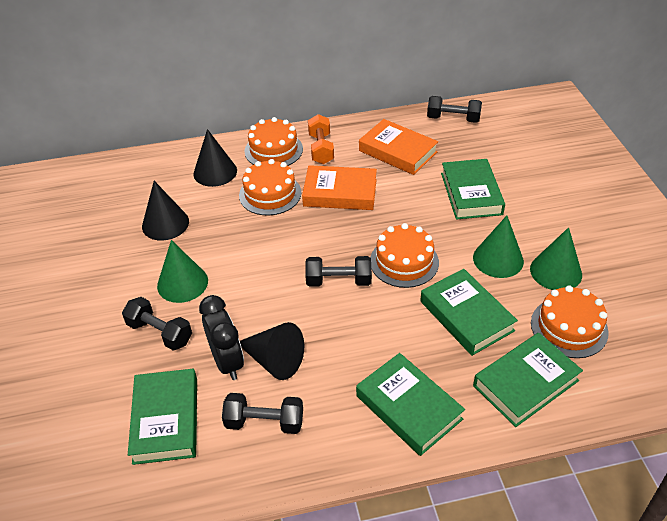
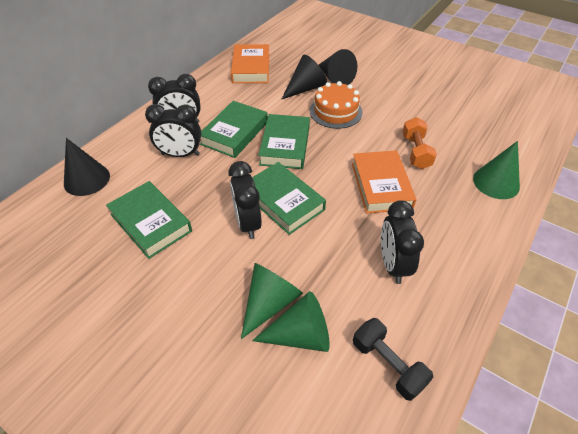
black clock: 1 -> 4
black dumbbell: 4 -> 1
green book: 5 -> 4
orange cake: 4 -> 1

